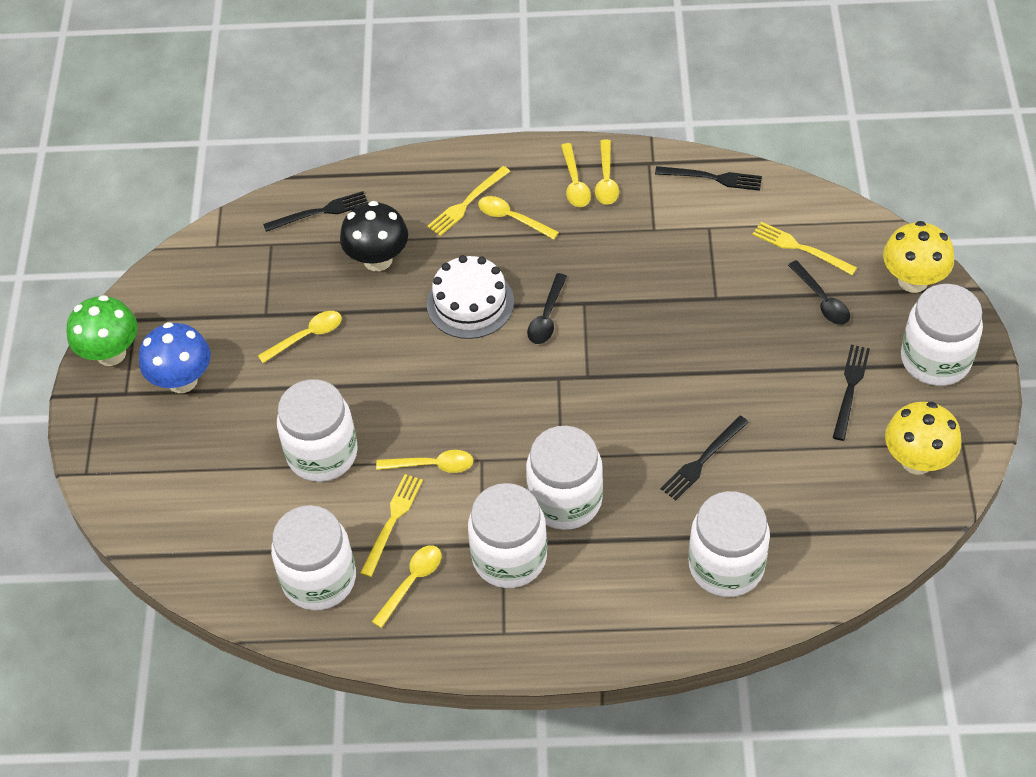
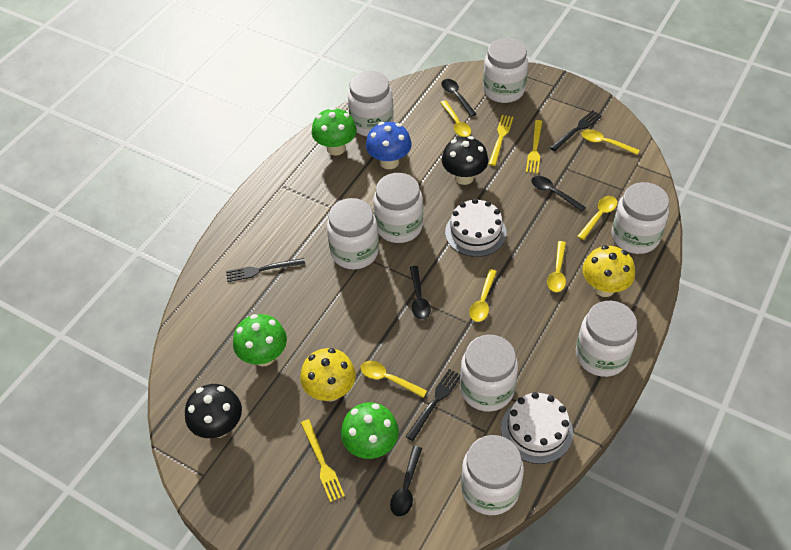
black fork: 4 -> 3
black mushroom: 1 -> 2
black spoon: 2 -> 4
green mushroom: 1 -> 3
white cake: 1 -> 2
white jar: 6 -> 8

